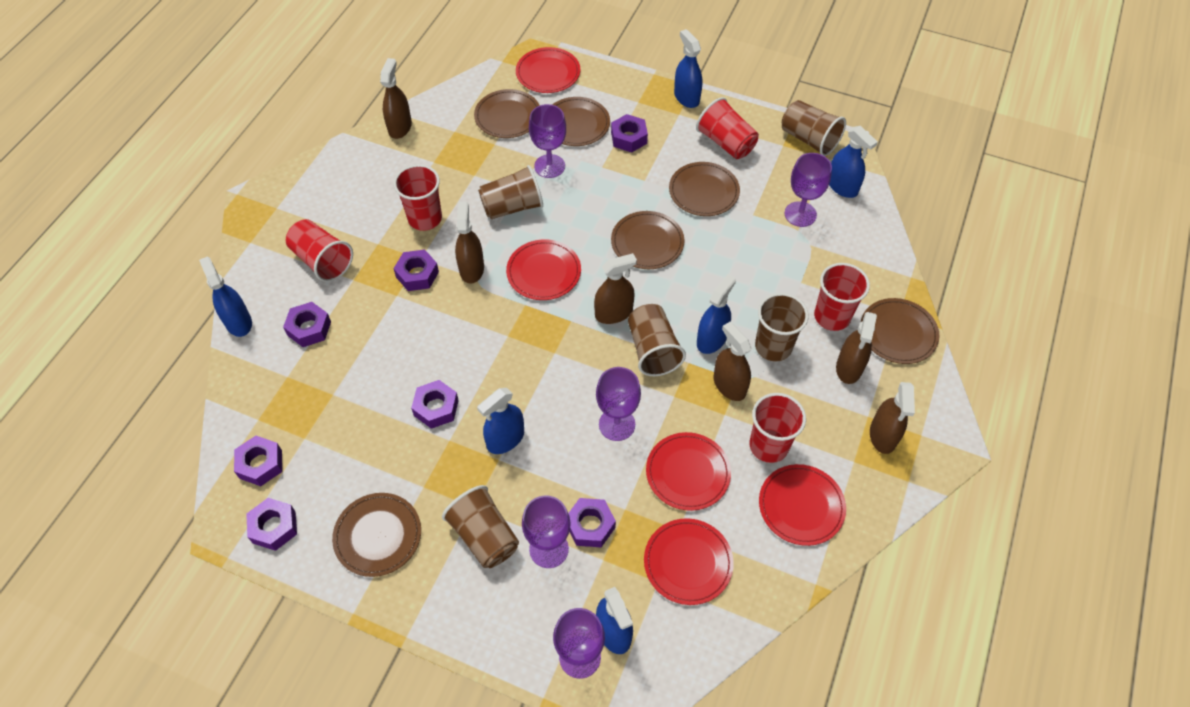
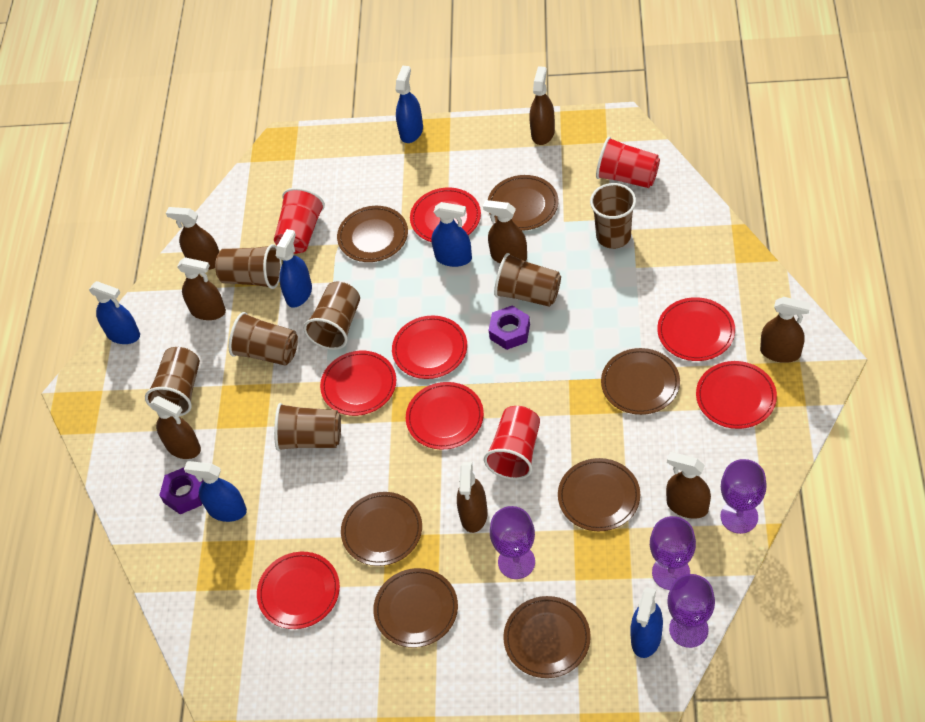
brown cup: 5 -> 7
brown plate: 6 -> 7
brown spray bottle: 6 -> 8
purple goblet: 5 -> 4
purple nut: 7 -> 2
red cup: 5 -> 3
red plate: 5 -> 7

